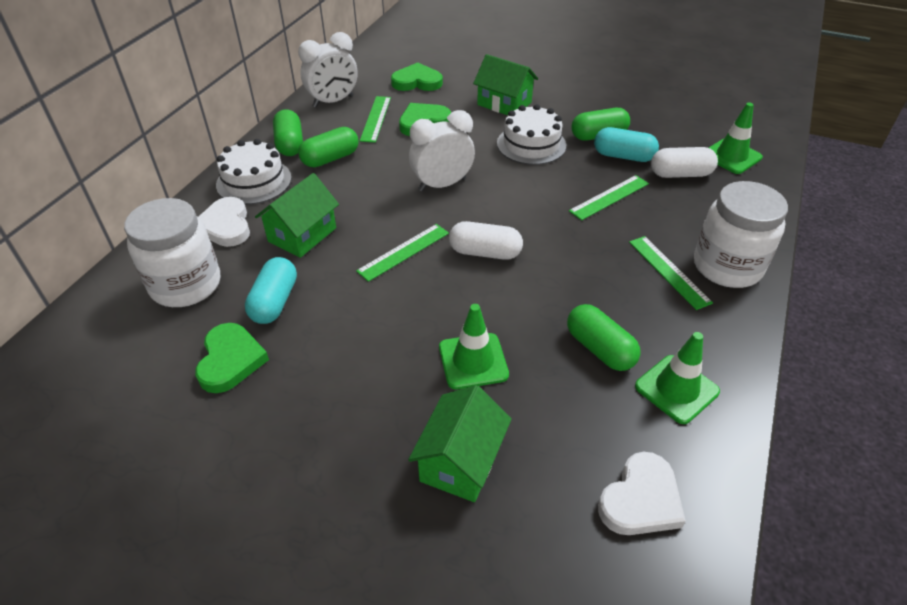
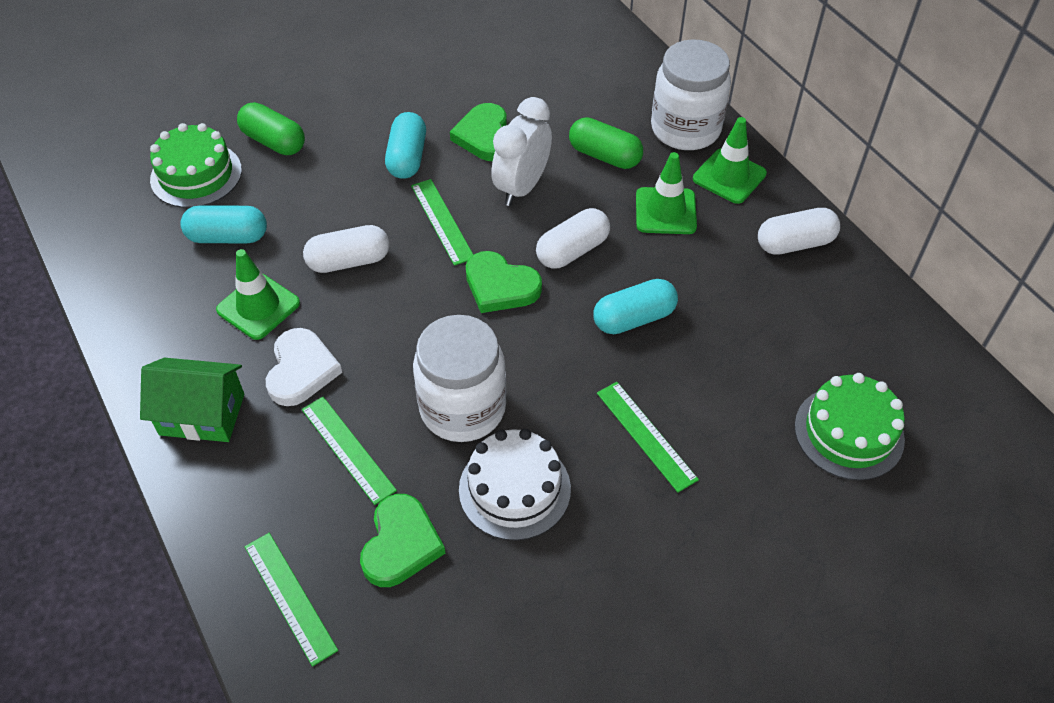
green cake: 0 -> 2
green capsule: 4 -> 2
green house: 3 -> 1
turquoise capsule: 2 -> 3
white cake: 2 -> 1
white capsule: 2 -> 3
white clock: 2 -> 1
white heart: 2 -> 1

